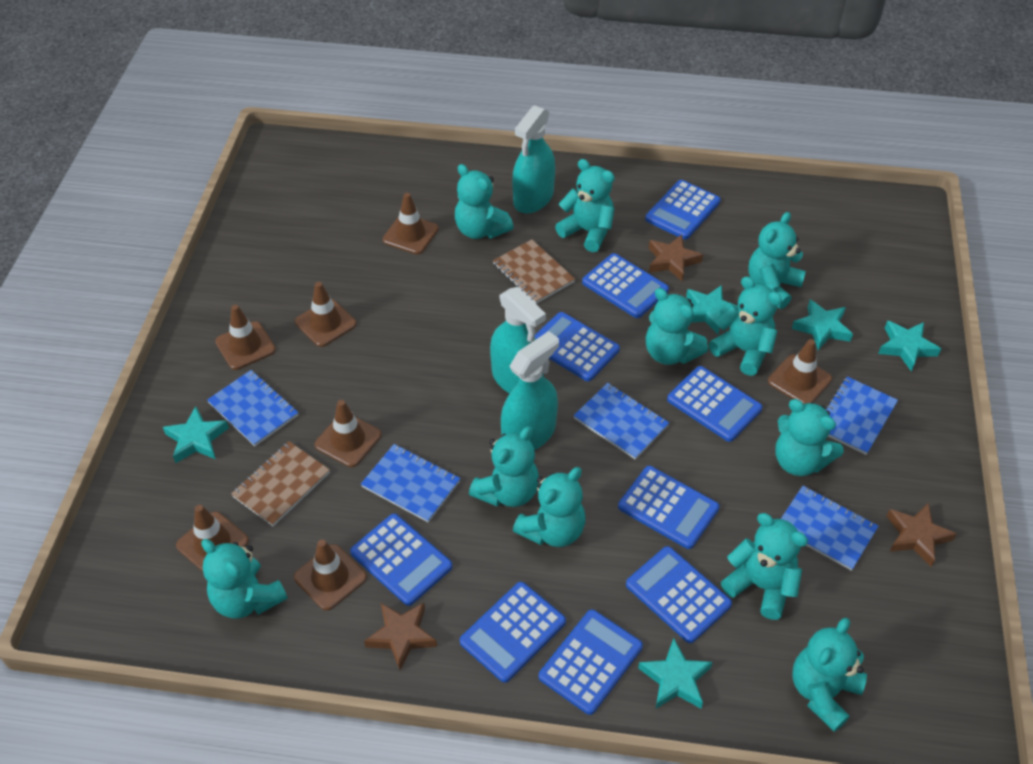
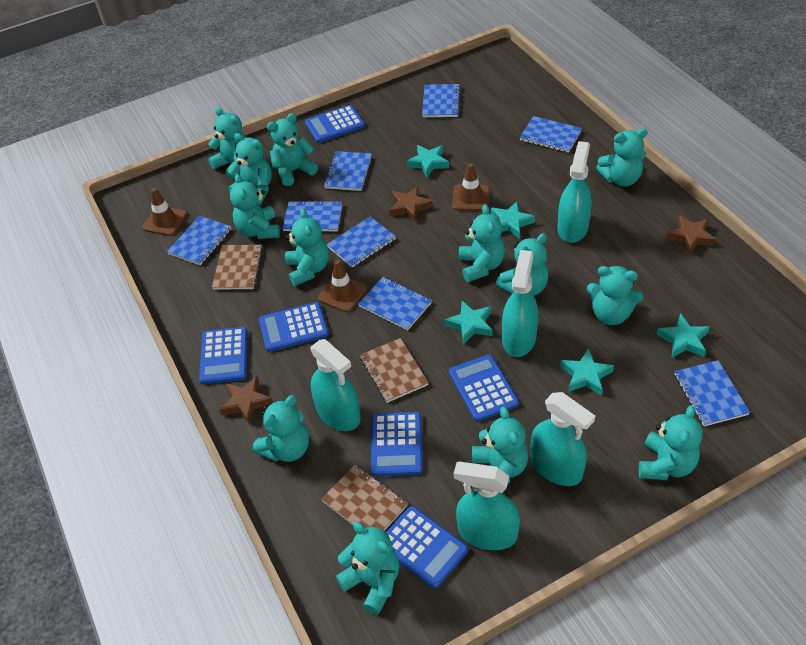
blue calculator: 9 -> 6
blue notebook: 5 -> 8
brown notebook: 2 -> 3
brown traffic cone: 7 -> 3
turquoise spray bottle: 3 -> 5
turquoise teddy bear: 11 -> 13

